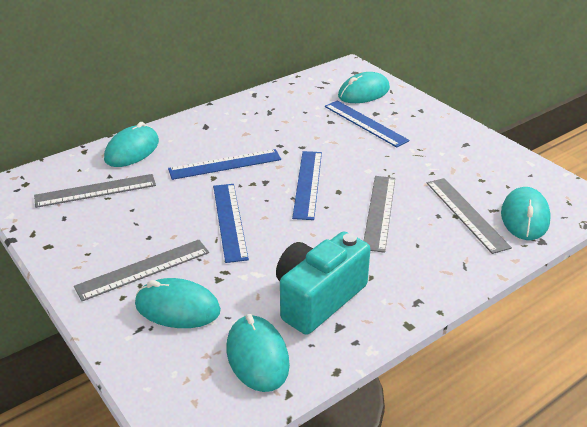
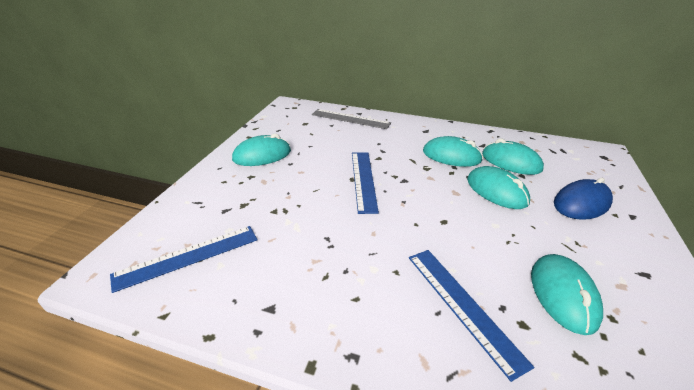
blue mouse: 0 -> 1
blue ruler: 4 -> 3
grey ruler: 4 -> 1
turquoise camera: 1 -> 0

